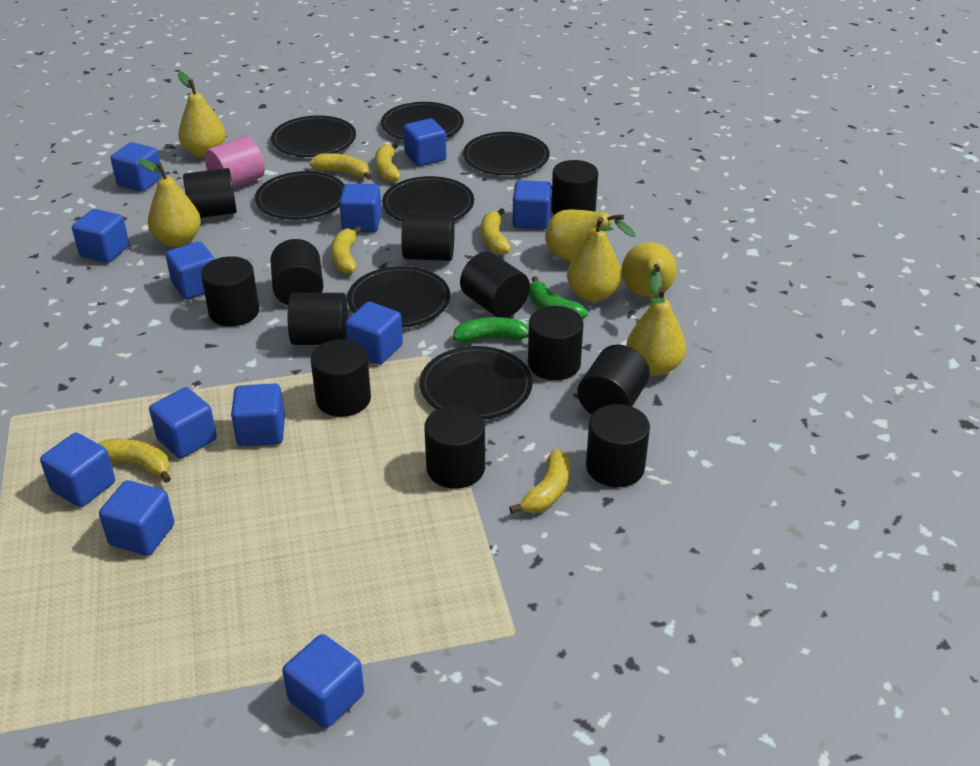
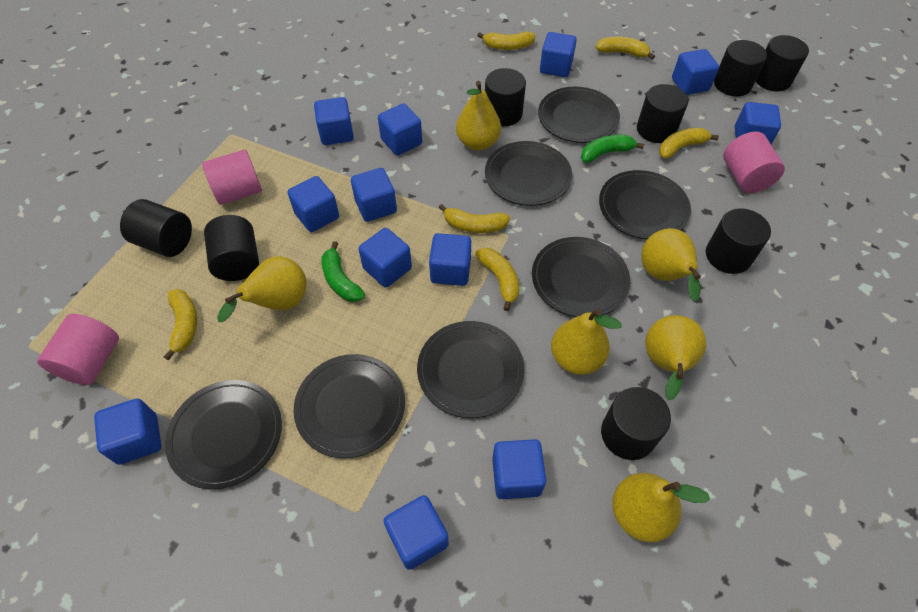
black cylinder: 12 -> 8
pink cylinder: 1 -> 3

